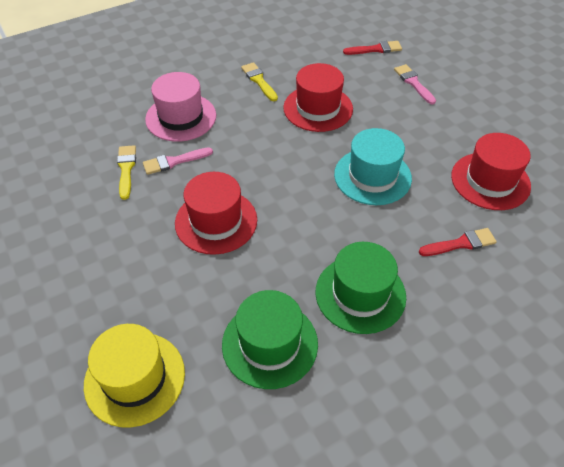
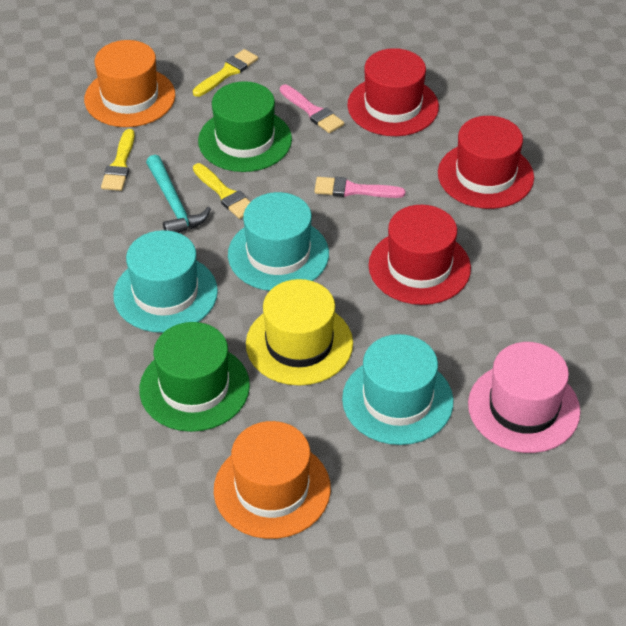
orange hat: 0 -> 2
red brush: 2 -> 0
turquoise hammer: 0 -> 1
turquoise hat: 1 -> 3
yellow brush: 2 -> 3

